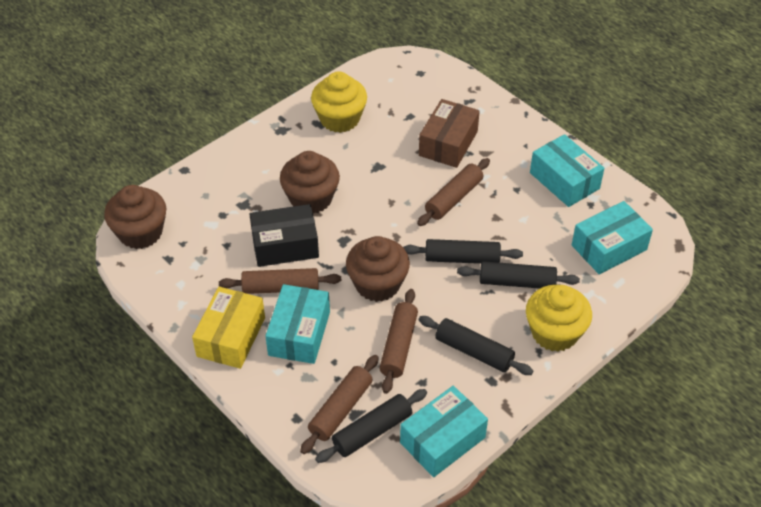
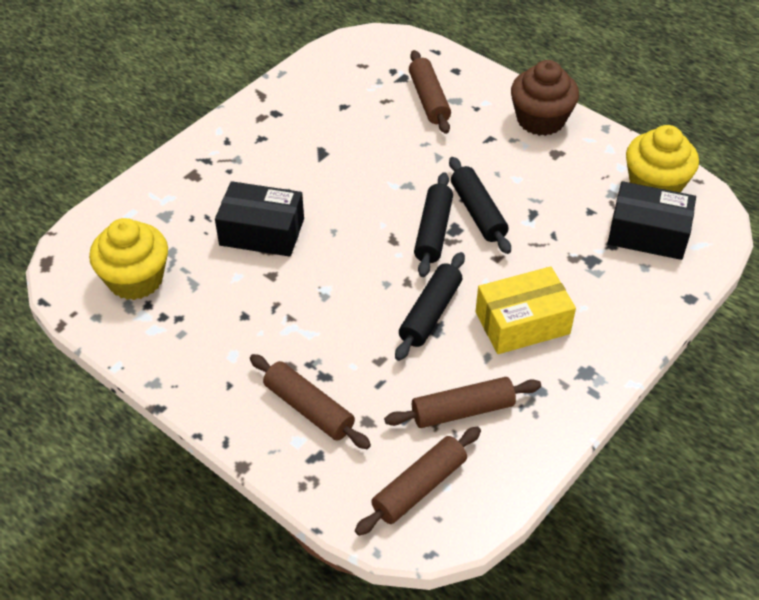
black box: 1 -> 2
black rolling pin: 4 -> 3
brown box: 1 -> 0
brown cupcake: 3 -> 1
turquoise box: 4 -> 0

